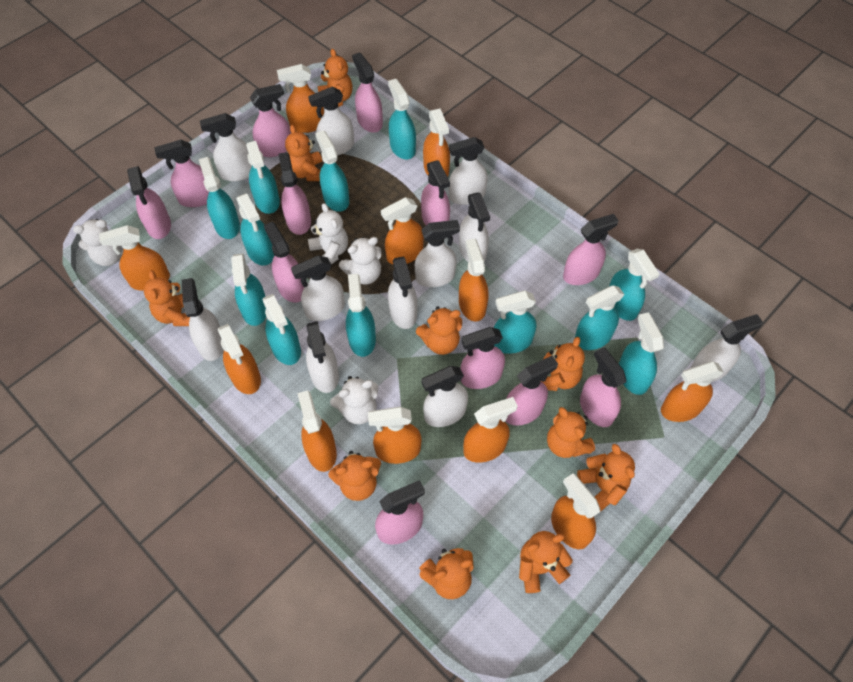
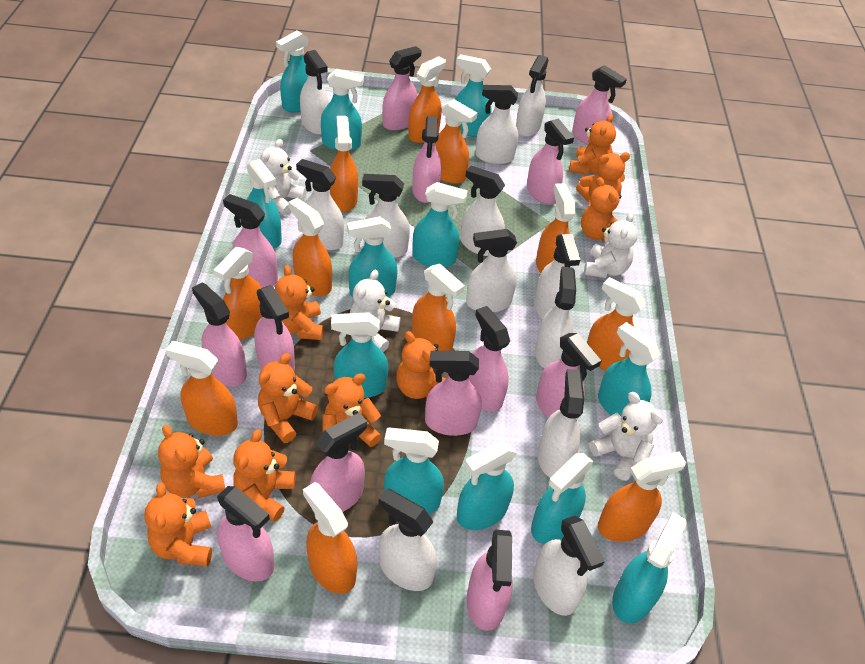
pink spray bottle: 12 -> 13
white spray bottle: 11 -> 12

